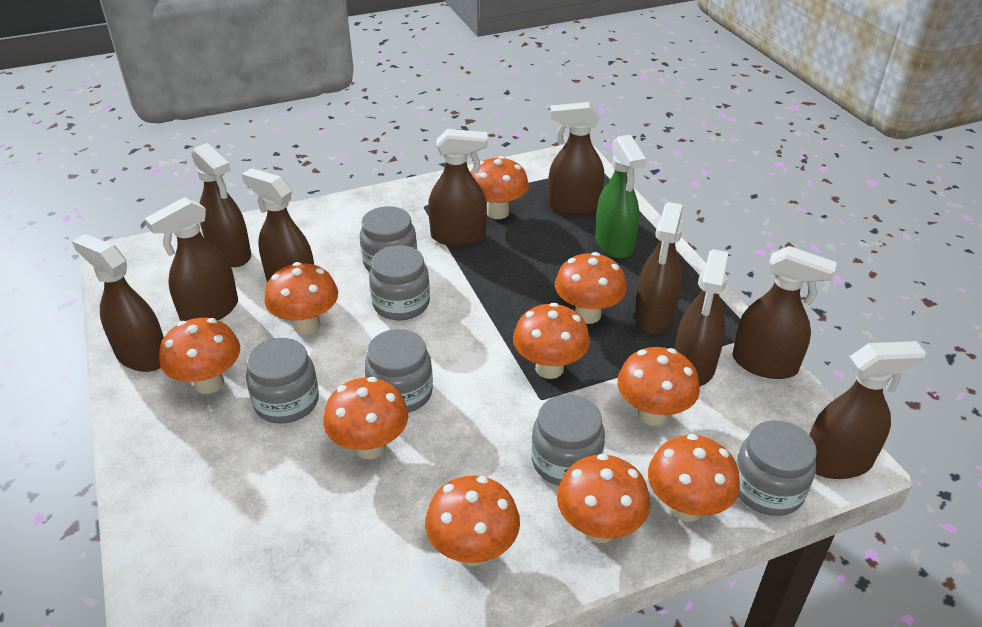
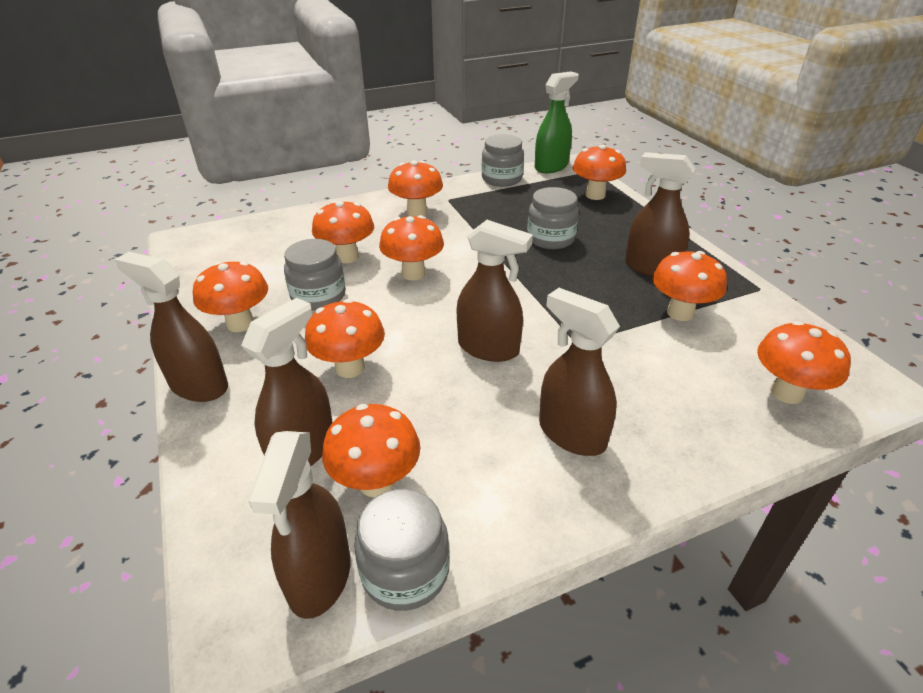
brown spray bottle: 10 -> 6
grey jar: 6 -> 4
orange mushroom: 10 -> 9

